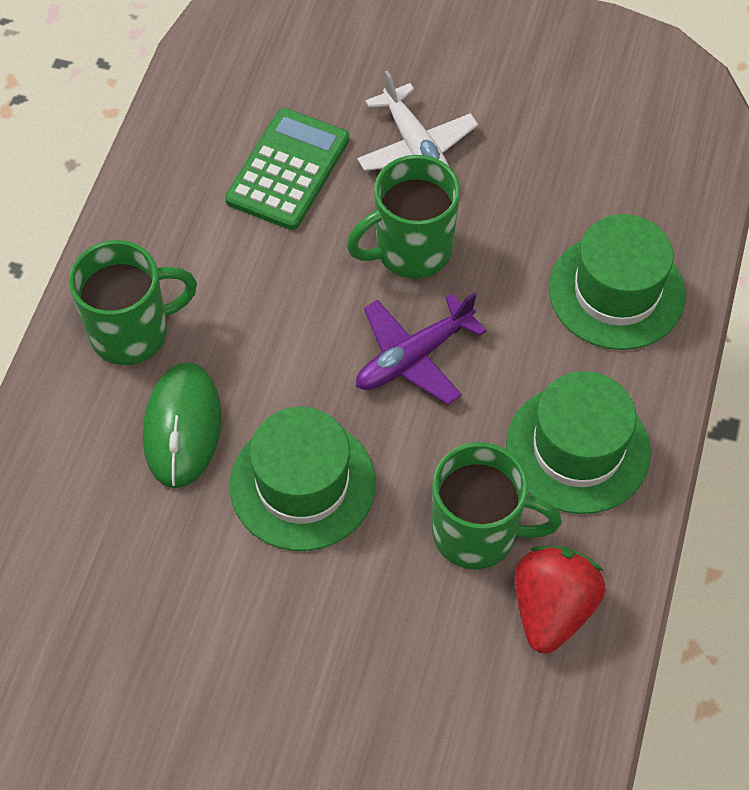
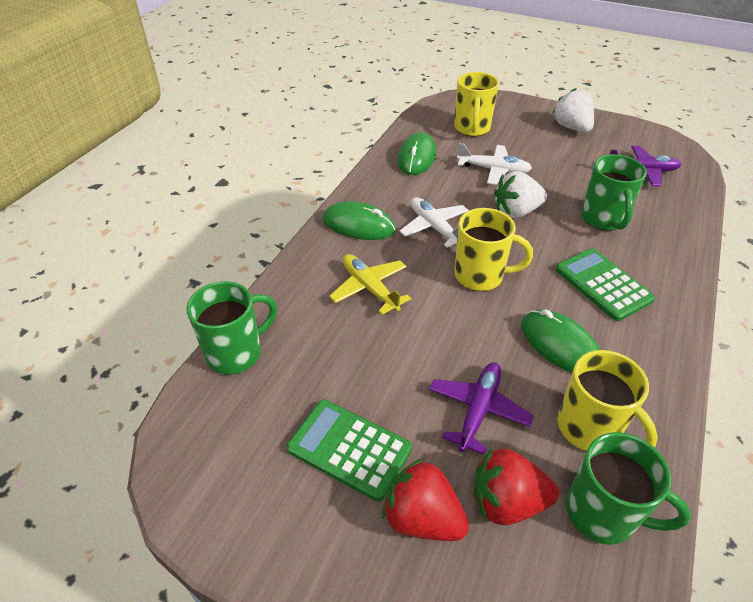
green calculator: 1 -> 2
green hat: 3 -> 0
green mouse: 1 -> 3
purple plane: 1 -> 2
red strawberry: 1 -> 2
white plane: 1 -> 2
white strawberry: 0 -> 2
yellow mug: 0 -> 3
yellow plane: 0 -> 1

